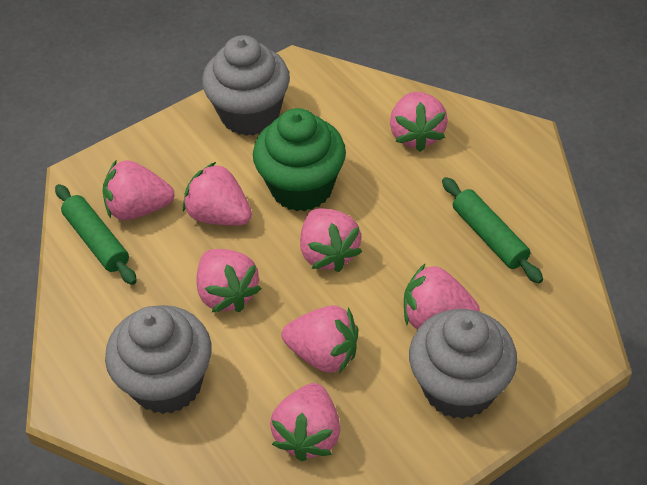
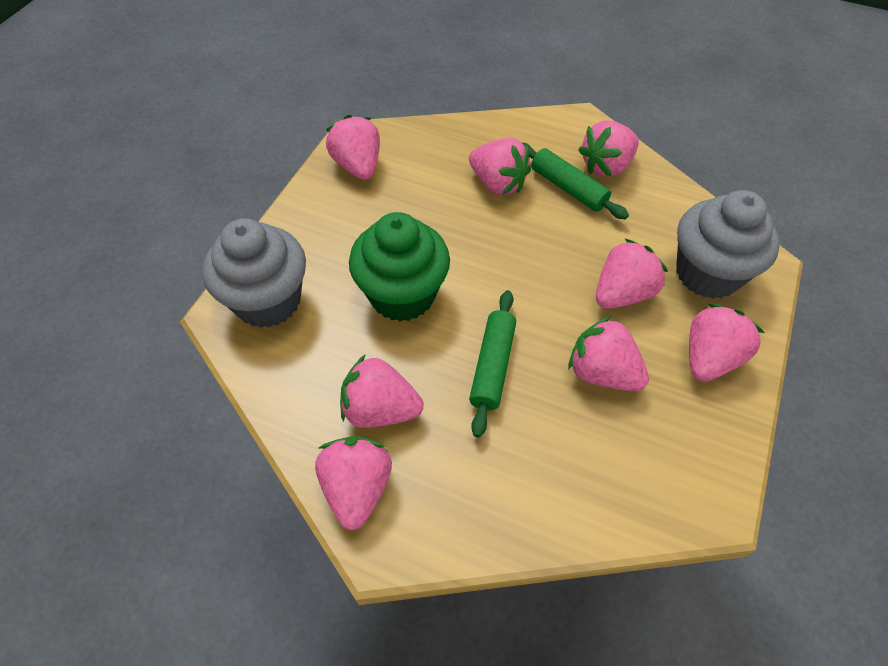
grey cupcake: 3 -> 2

